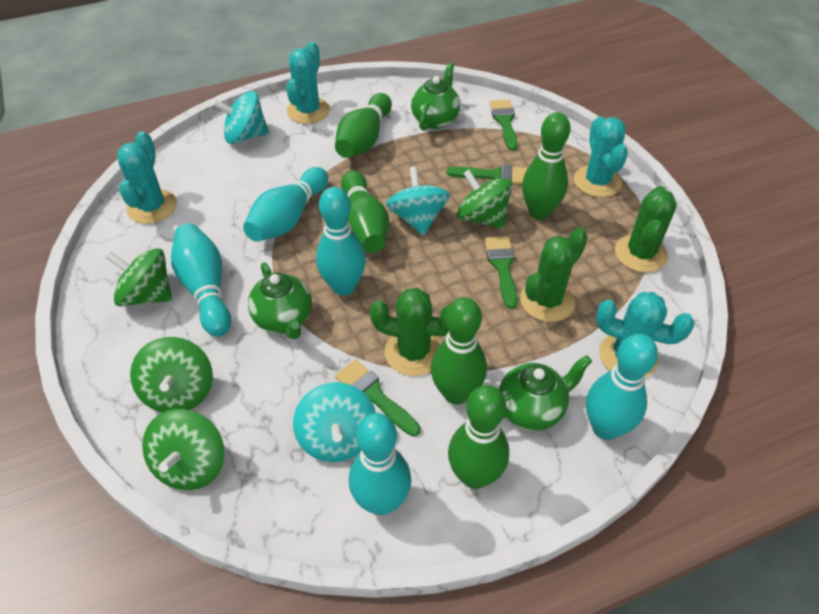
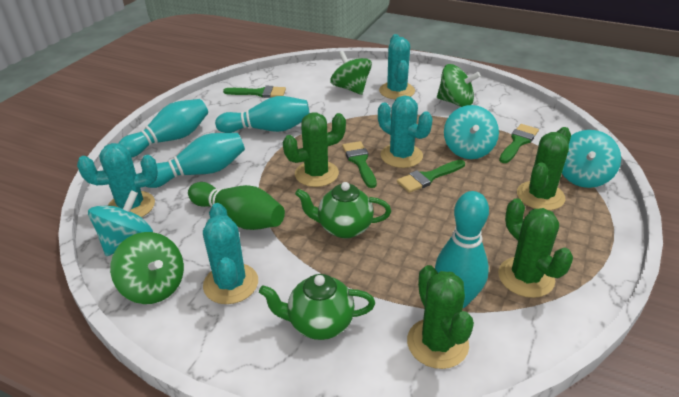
green bowling pin: 5 -> 1
green cactus: 3 -> 4
green spinning top: 4 -> 3
green teapot: 3 -> 2
turquoise bowling pin: 5 -> 4

